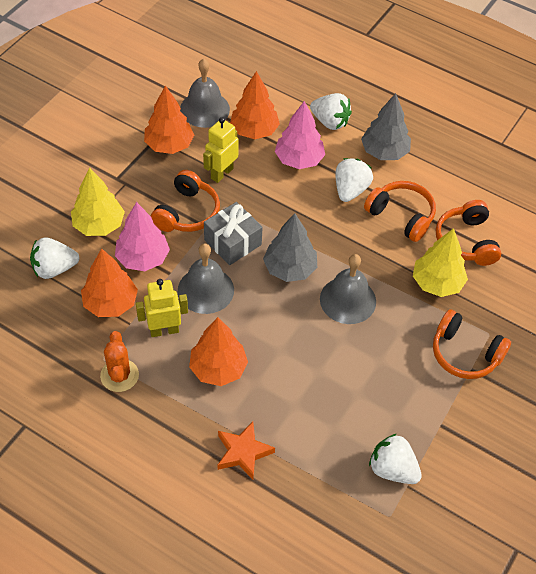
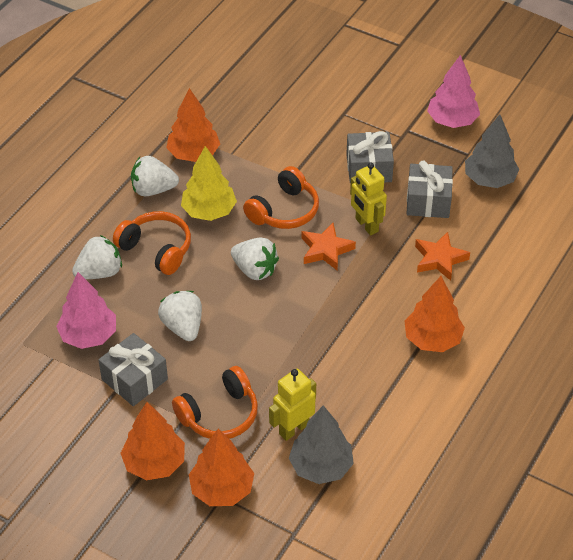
grey bell: 3 -> 0
grey gift: 1 -> 3
orange cactus: 1 -> 0
orange headphones: 4 -> 3
orange star: 1 -> 2
yellow tree: 2 -> 1

